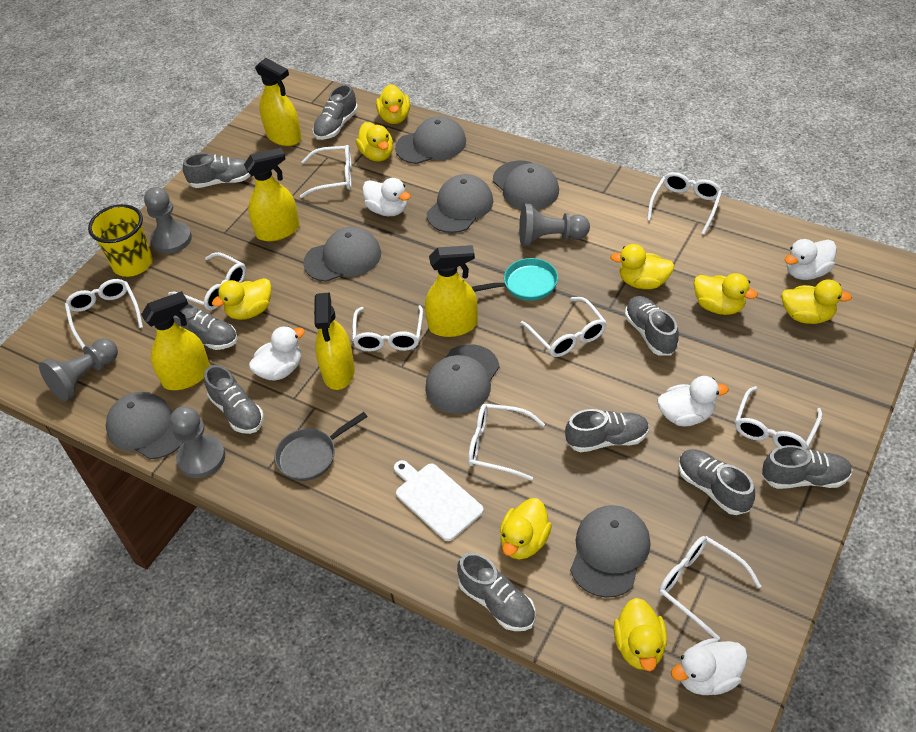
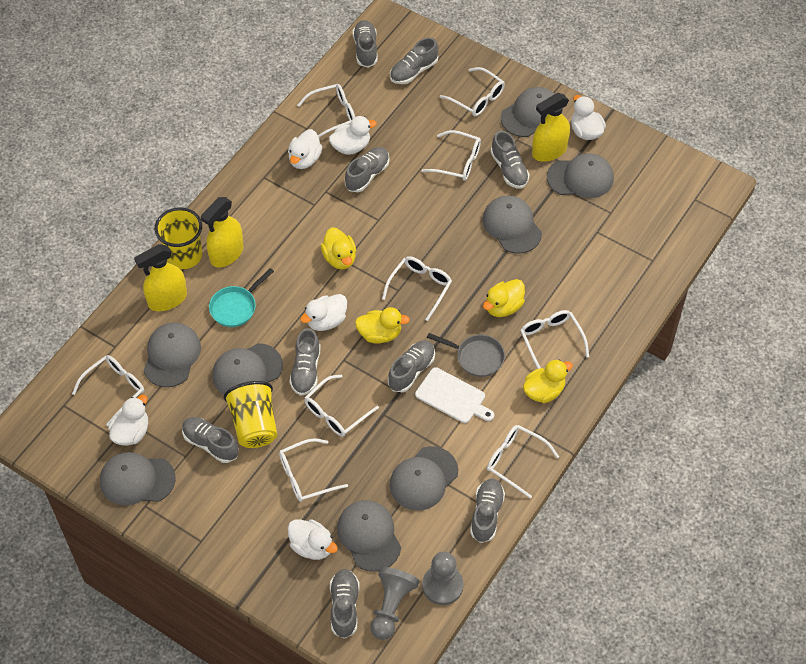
grey cap: 7 -> 8
grey pawn: 4 -> 2
white duck: 5 -> 6
yellow cup: 1 -> 2
yellow duck: 8 -> 4
yellow spray bottle: 5 -> 3

